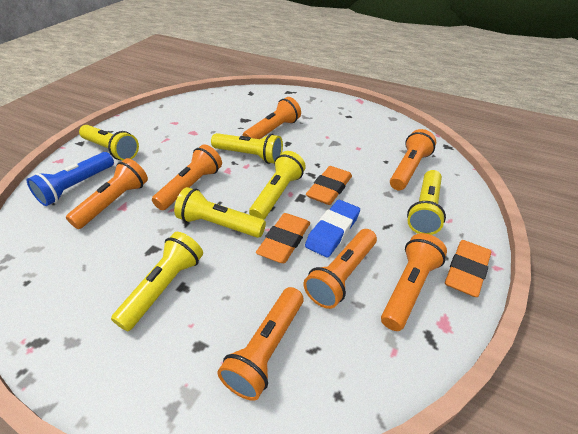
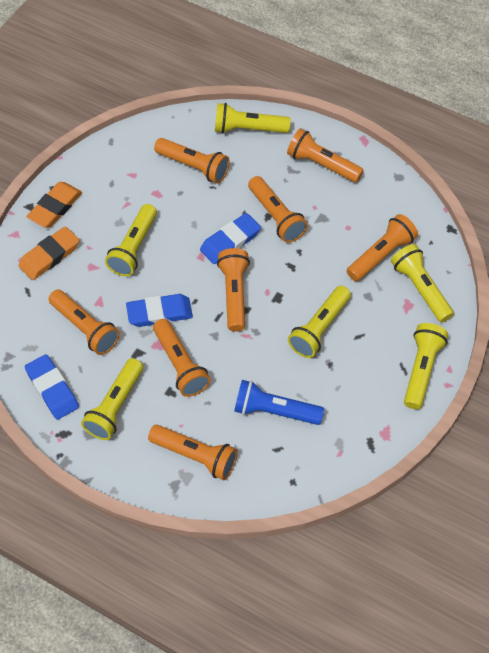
blue eraser: 1 -> 3
orange eraser: 3 -> 2
orange flashlight: 7 -> 8

